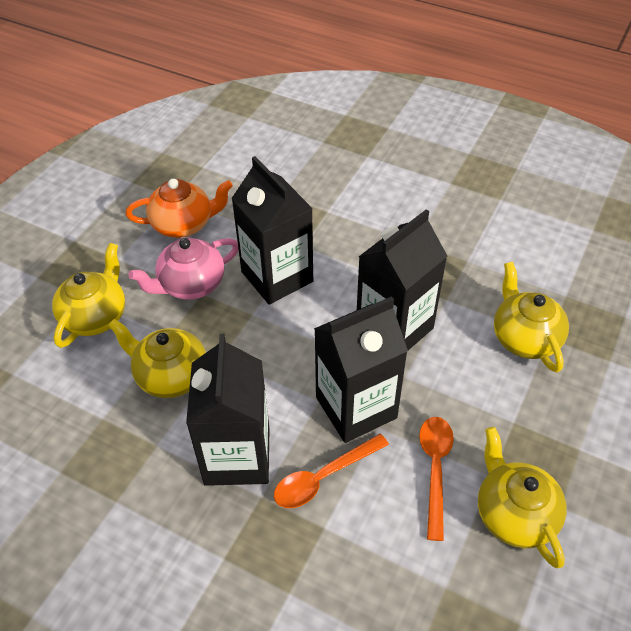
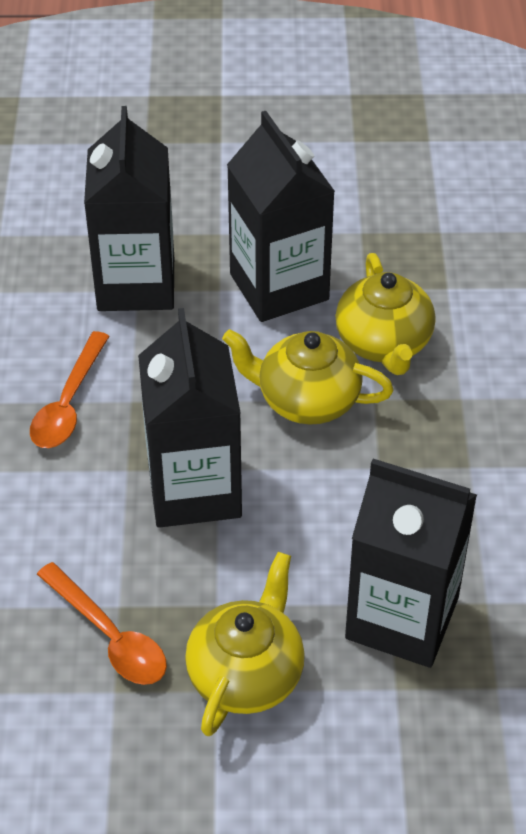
orange teapot: 1 -> 0
pink teapot: 1 -> 0
yellow teapot: 4 -> 3

